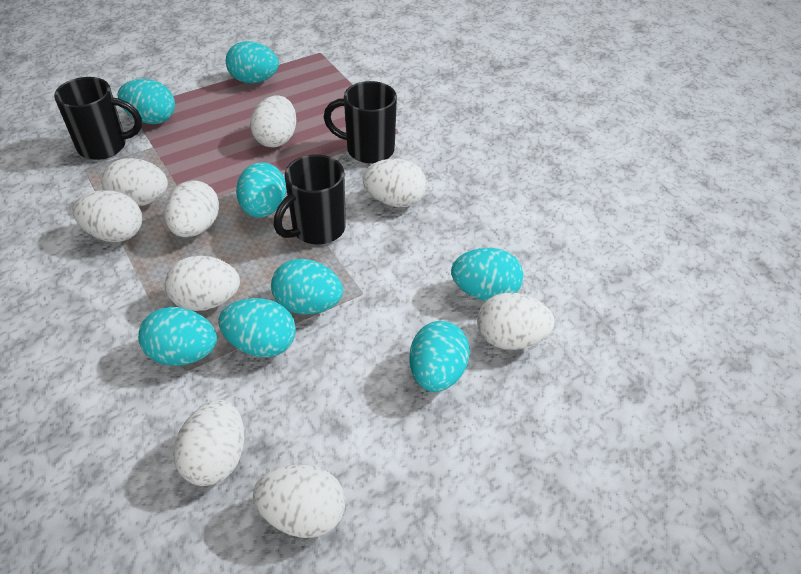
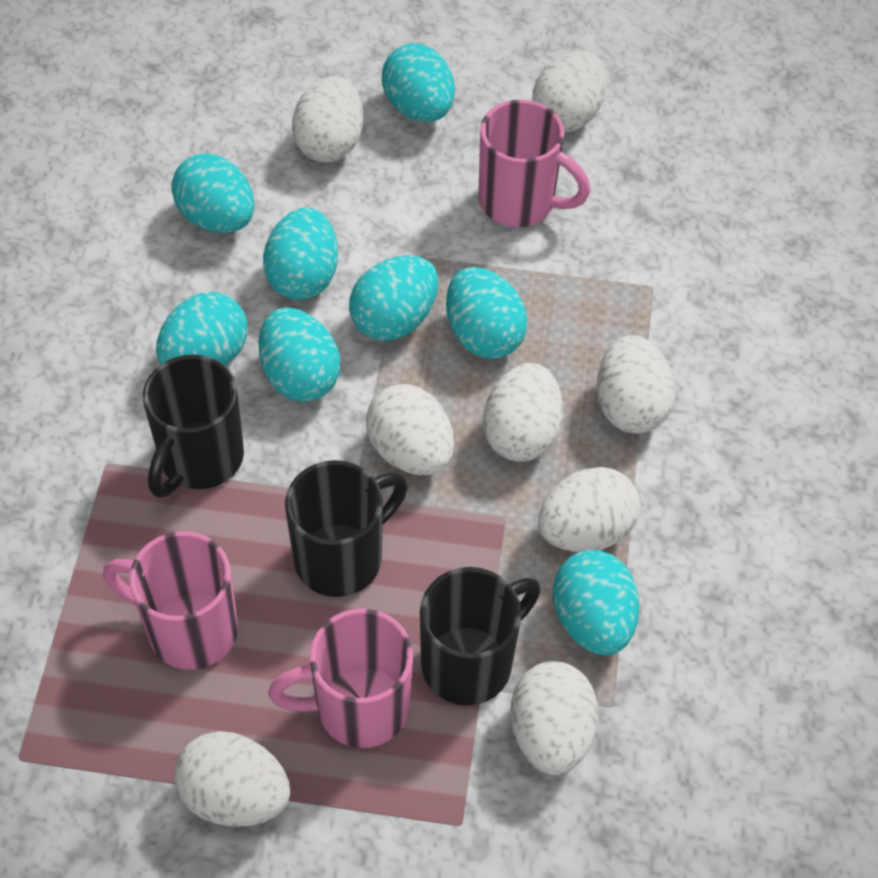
pink mug: 0 -> 3
white egg: 9 -> 8

